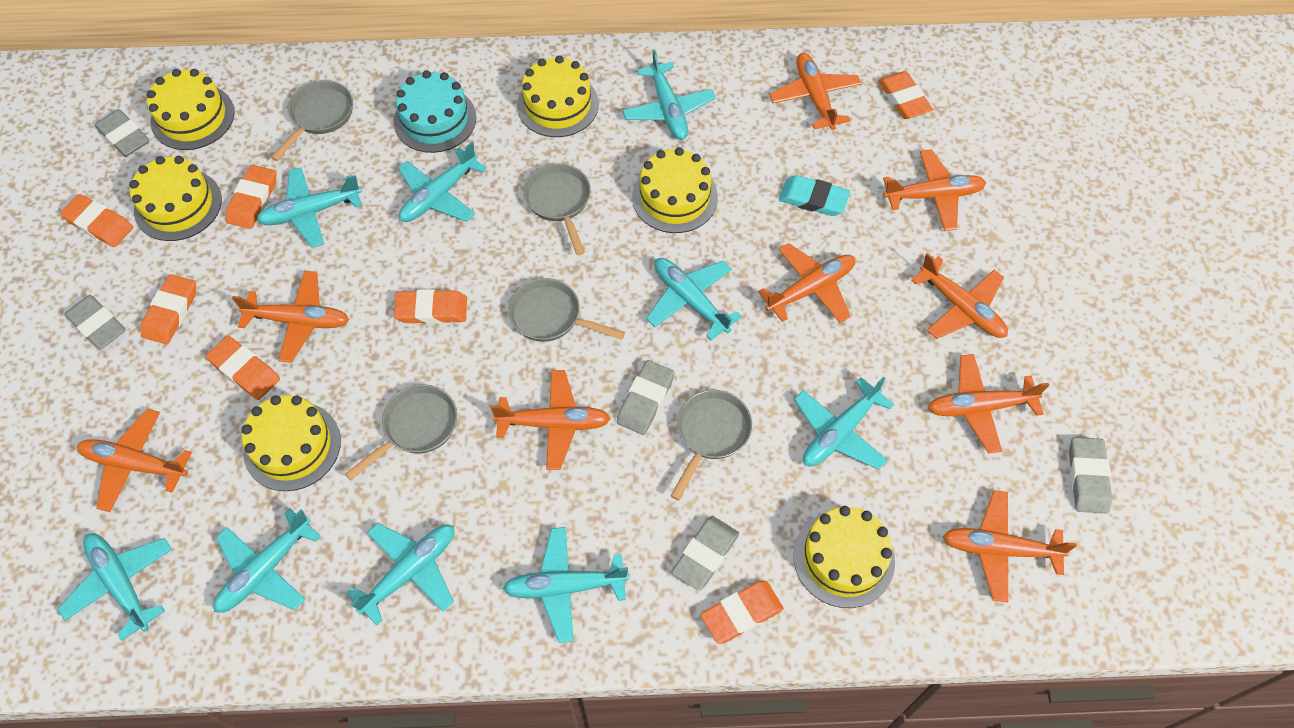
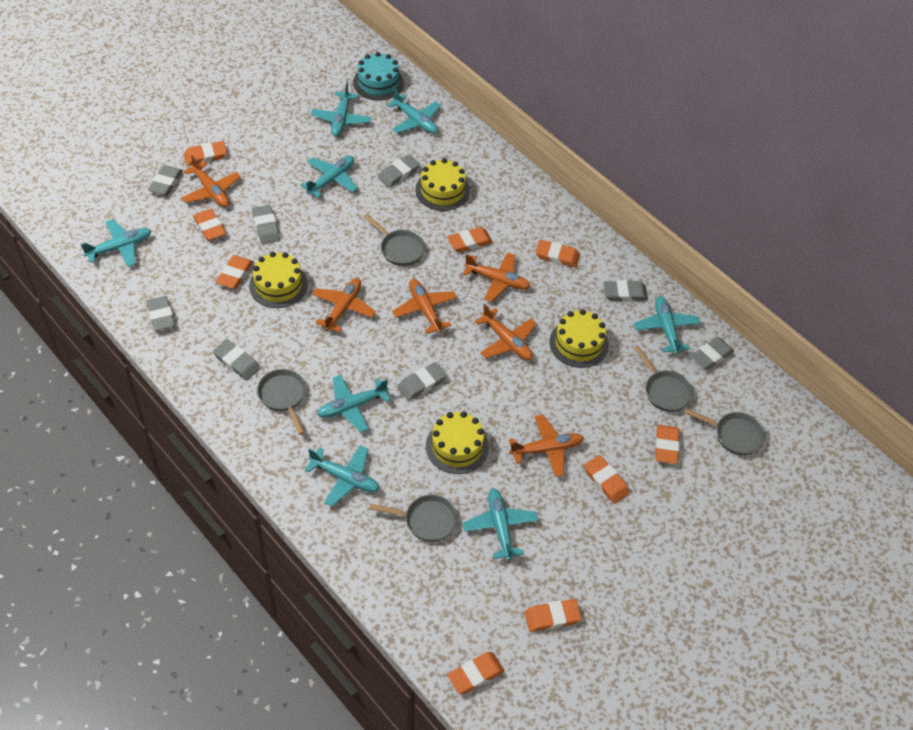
grey eraser: 5 -> 8
orange eraser: 7 -> 9
orange plane: 9 -> 6
turquoise eraser: 1 -> 0
turquoise plane: 9 -> 8
yellow cake: 6 -> 4

